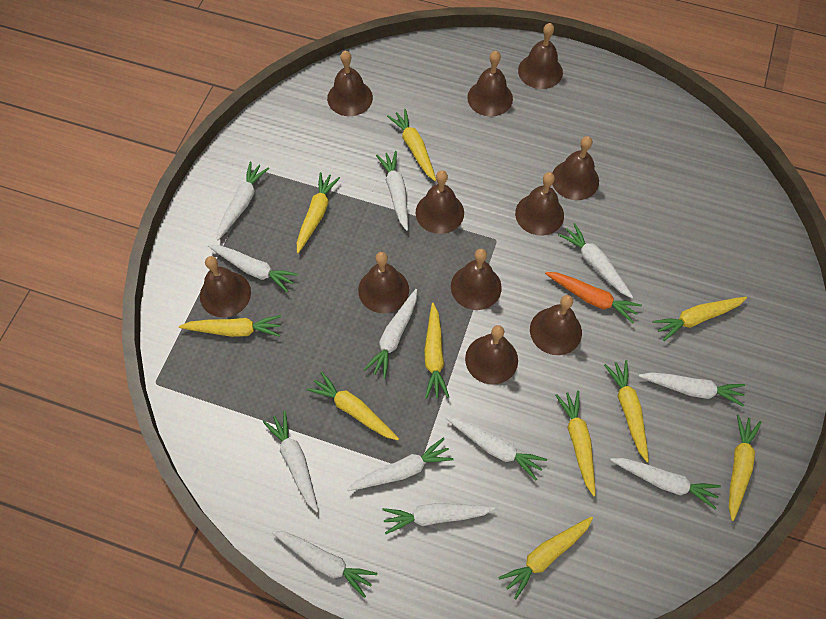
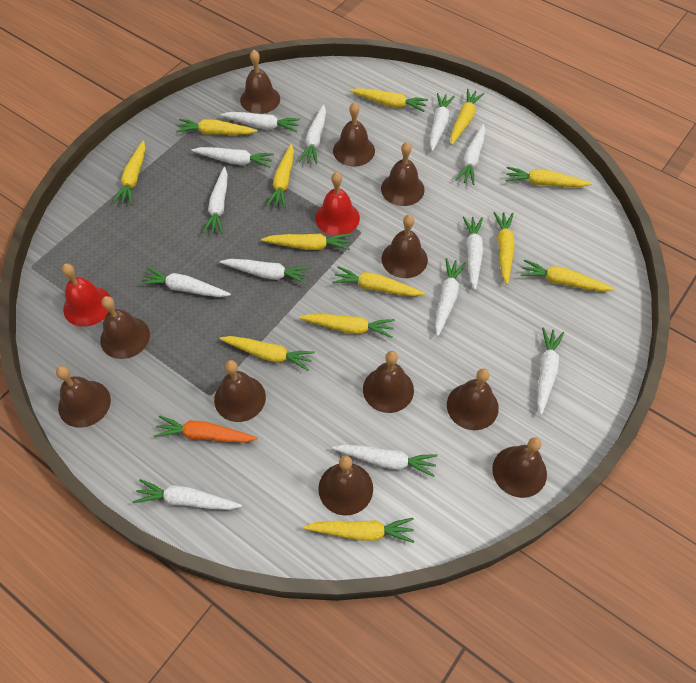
red bell: 0 -> 2
white carrot: 12 -> 13
yellow carrot: 10 -> 13

